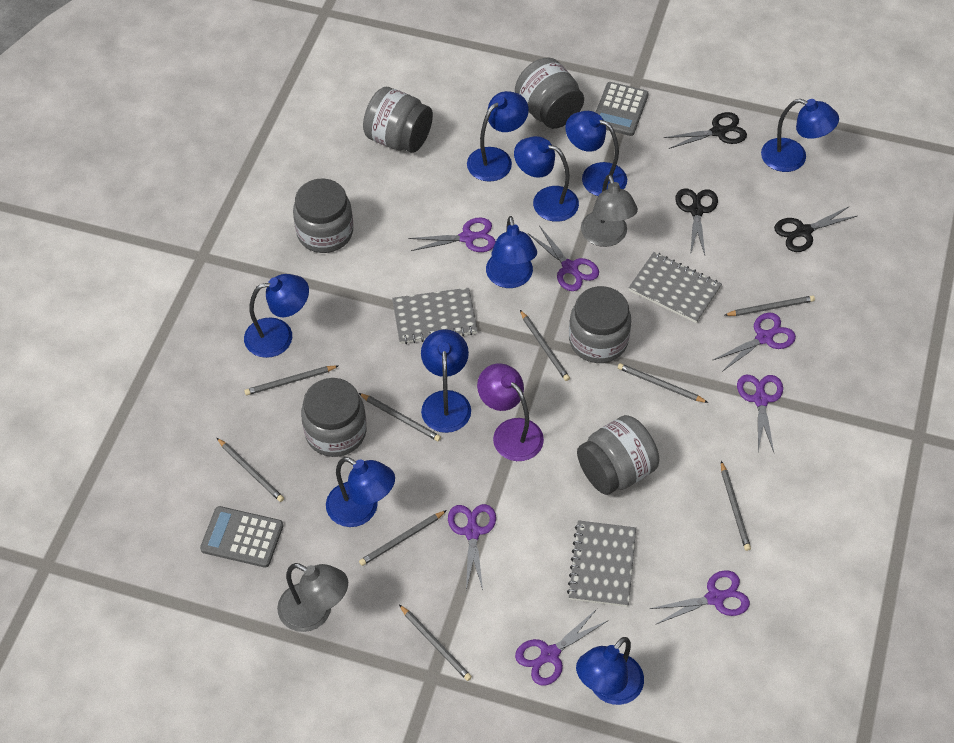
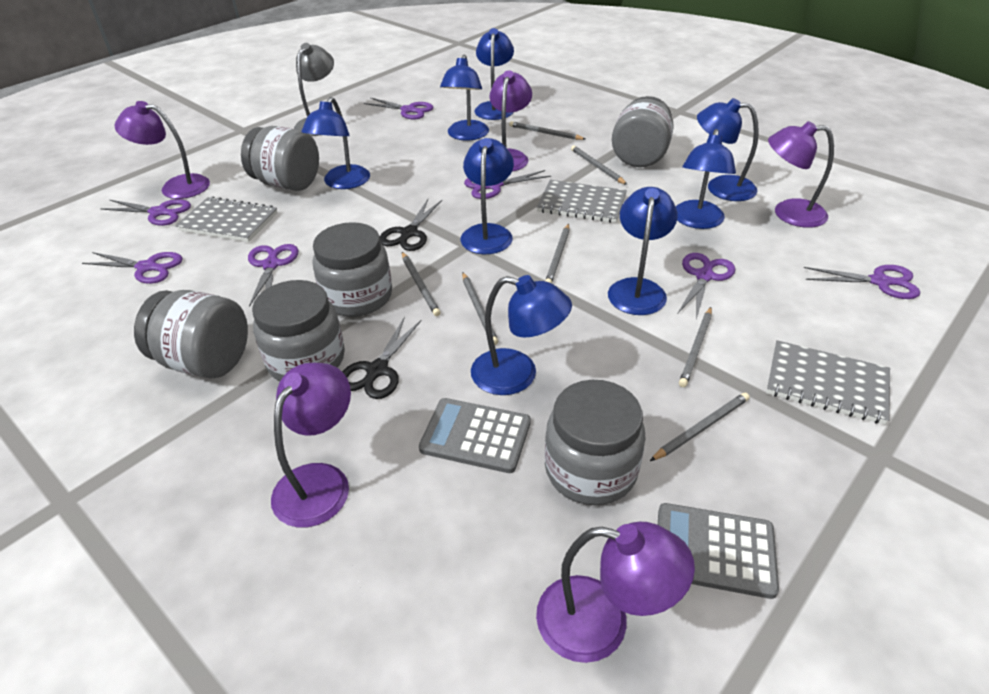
black scissors: 3 -> 2
blue lamp: 9 -> 8
grey lamp: 2 -> 1
grey pencil: 9 -> 7
purple lamp: 1 -> 5

